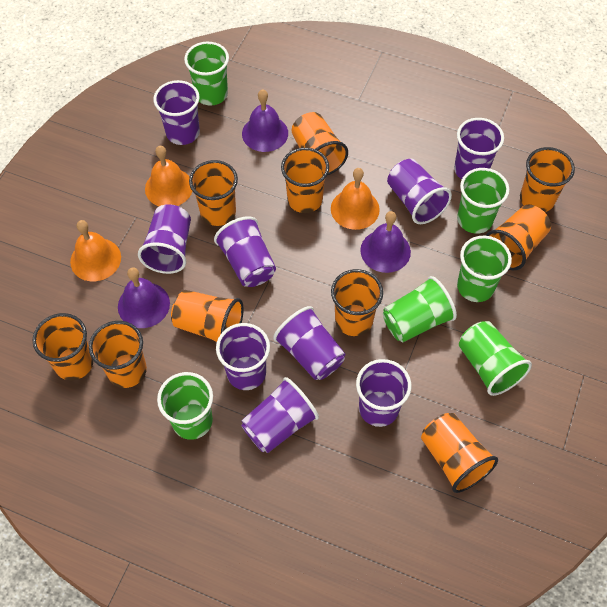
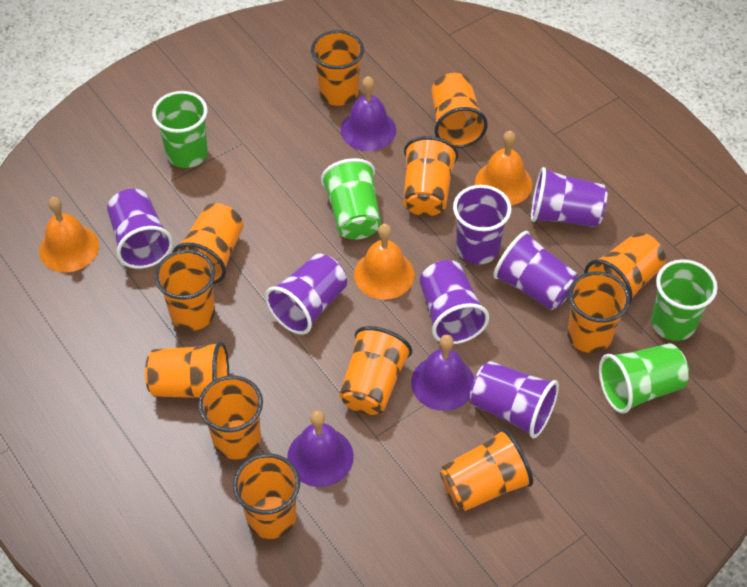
green cup: 6 -> 4
orange cup: 10 -> 12
purple cup: 9 -> 7

